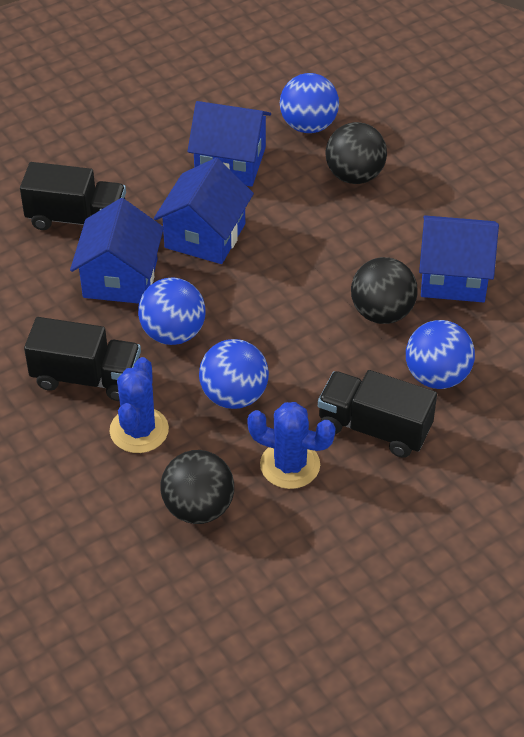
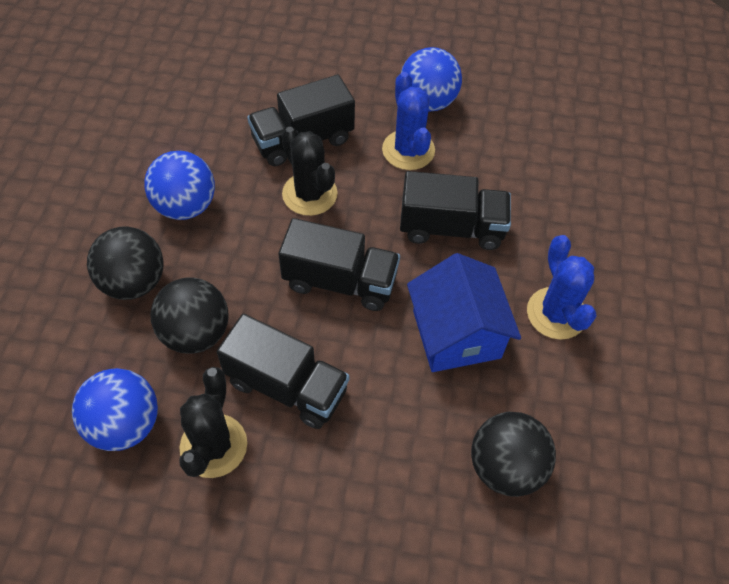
black cactus: 0 -> 2
black truck: 3 -> 4
blue ball: 4 -> 3
blue house: 4 -> 1

